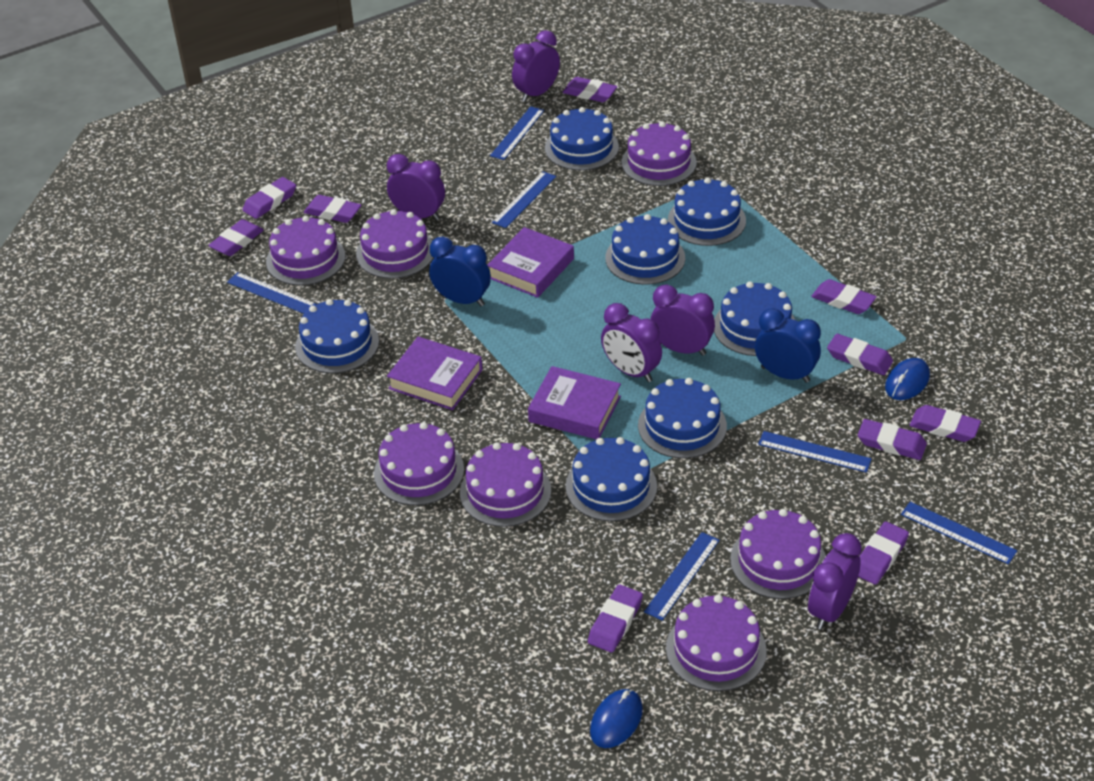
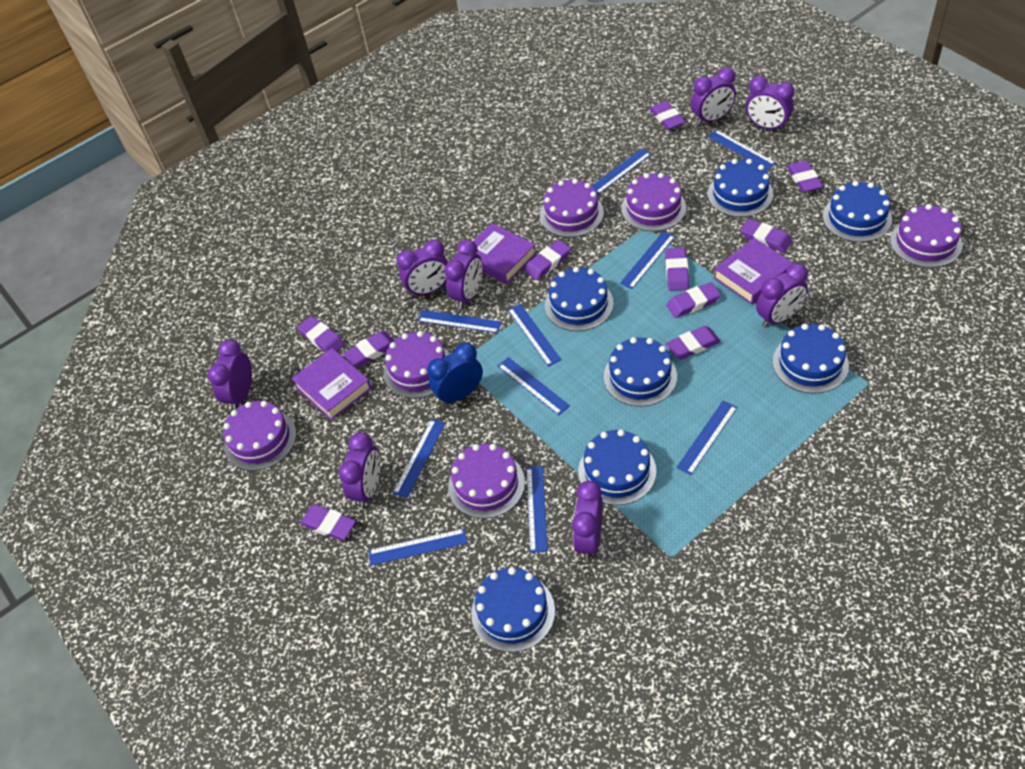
blue clock: 2 -> 1
blue mouse: 2 -> 0
blue ruler: 6 -> 10
purple cake: 7 -> 6
purple clock: 5 -> 8

